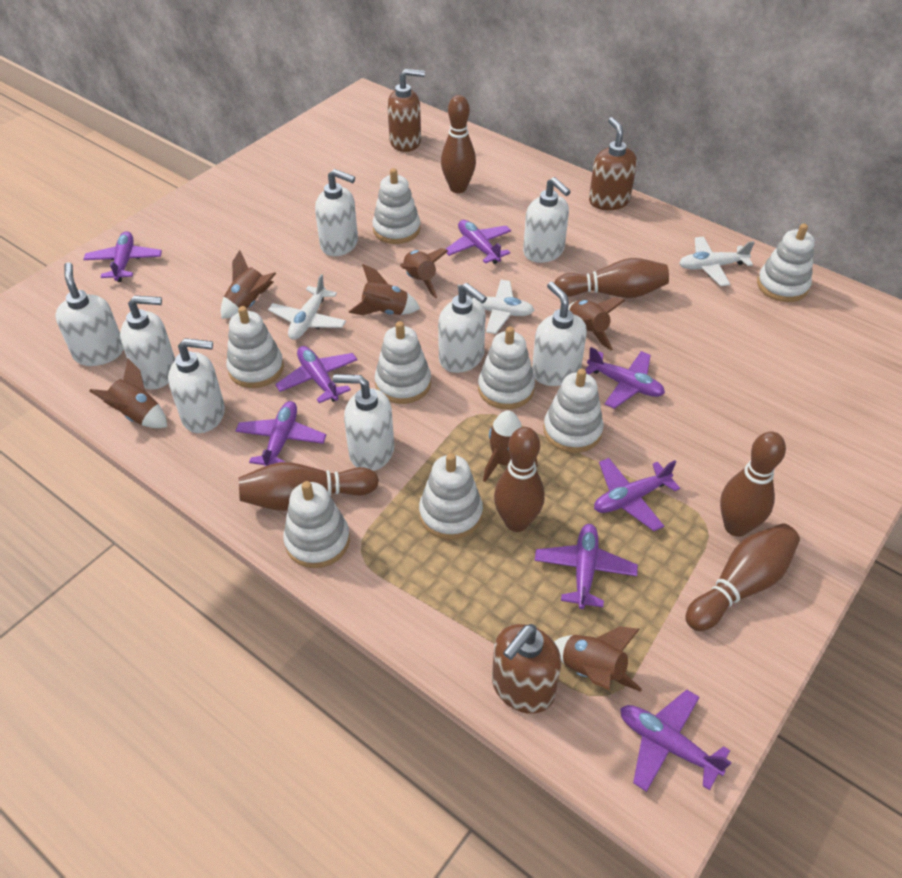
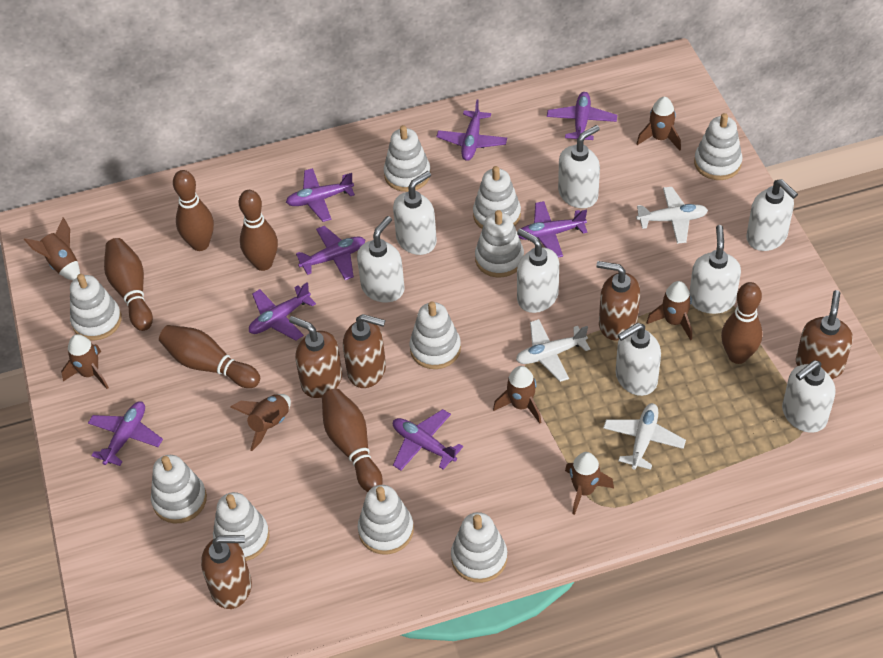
brown soap dispenser: 3 -> 5
white stacking toy: 8 -> 10

